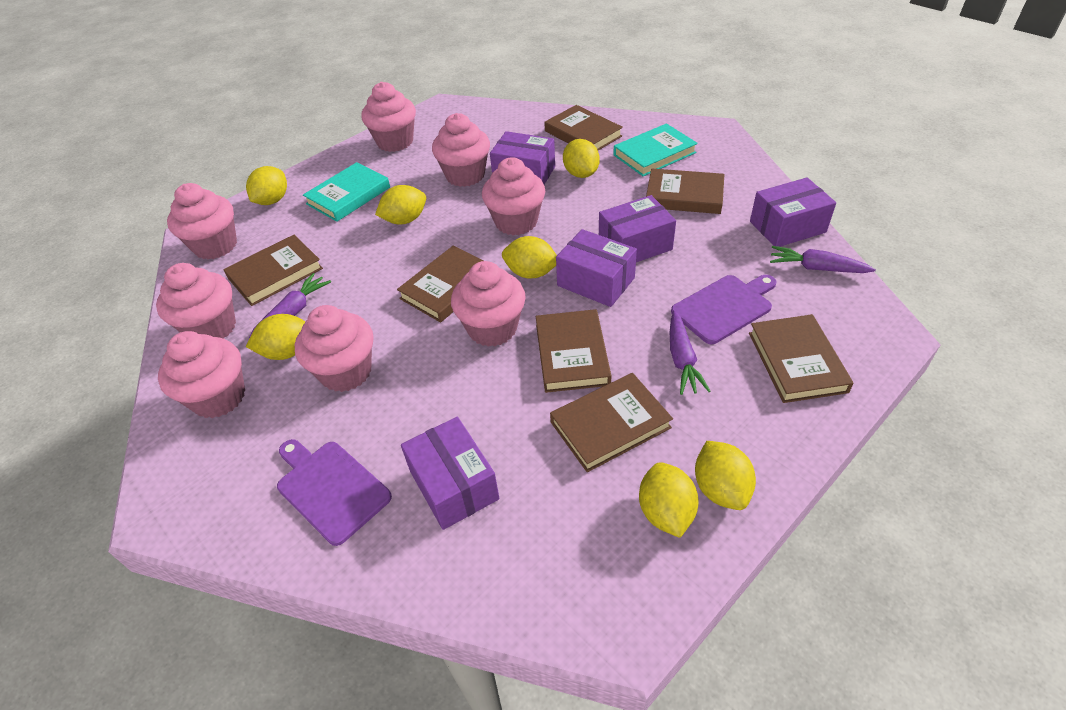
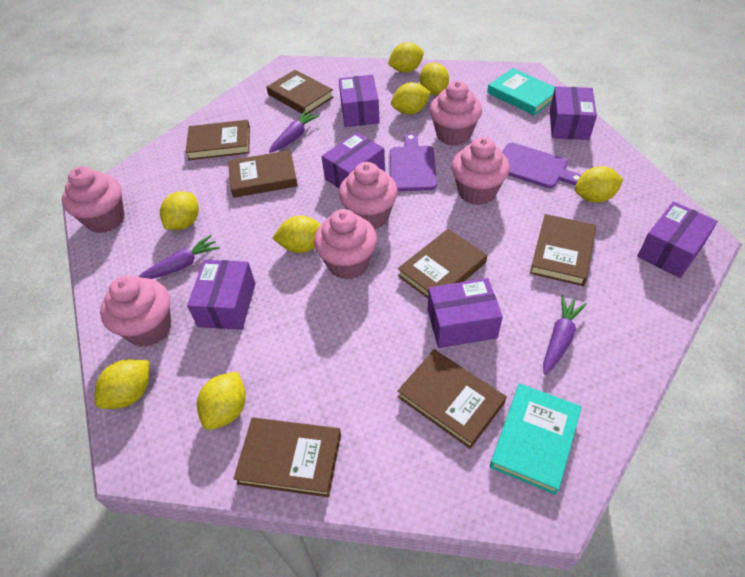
pink cupcake: 8 -> 6
purple box: 5 -> 6
yellow lemon: 7 -> 8

